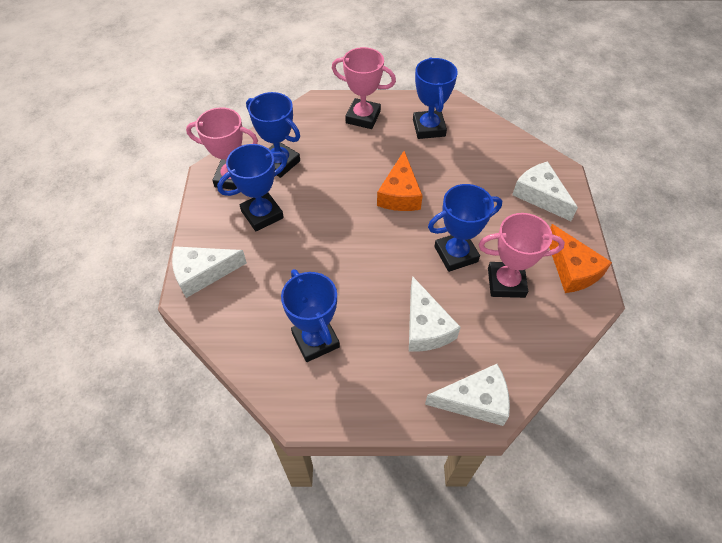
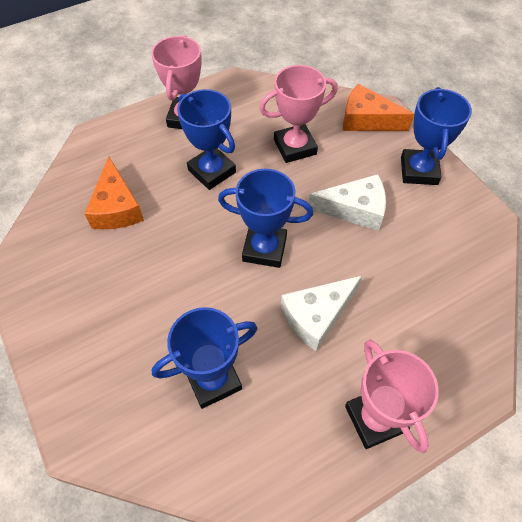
blue trophy: 5 -> 4
white cheese: 4 -> 2

